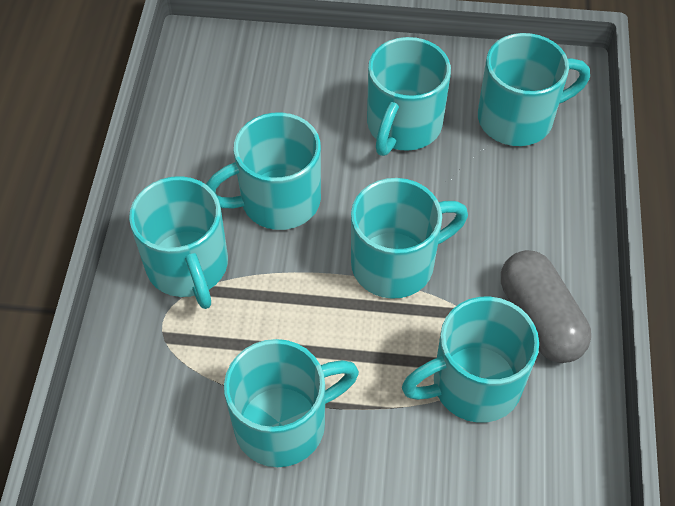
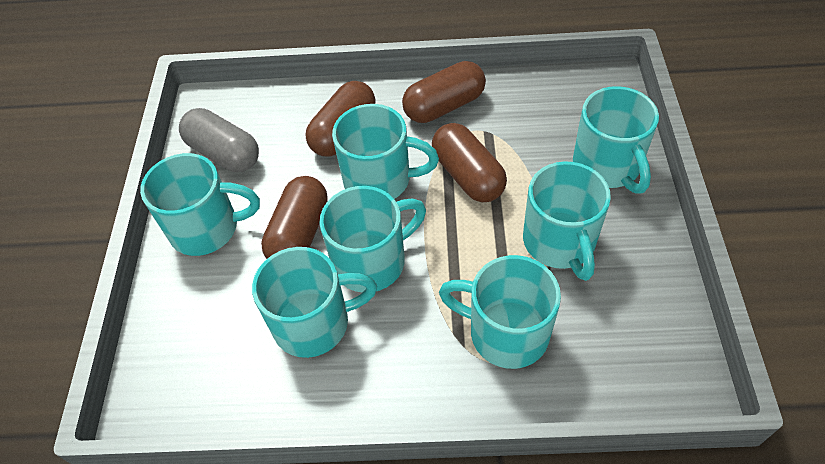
brown capsule: 0 -> 4

